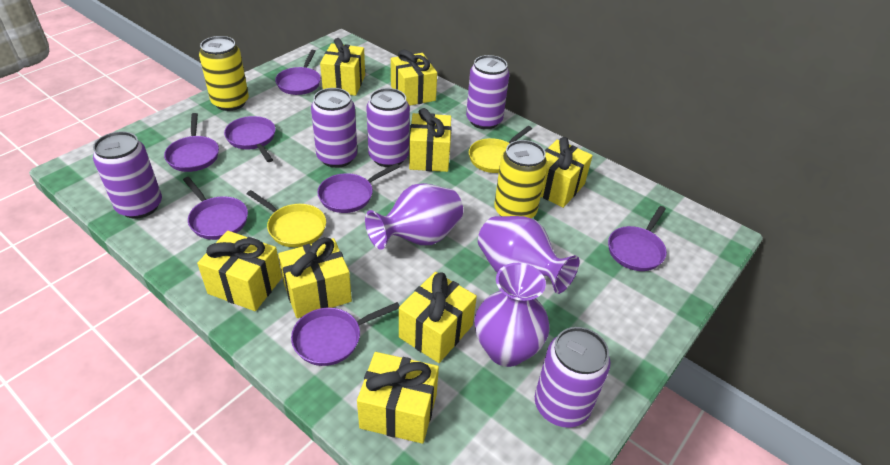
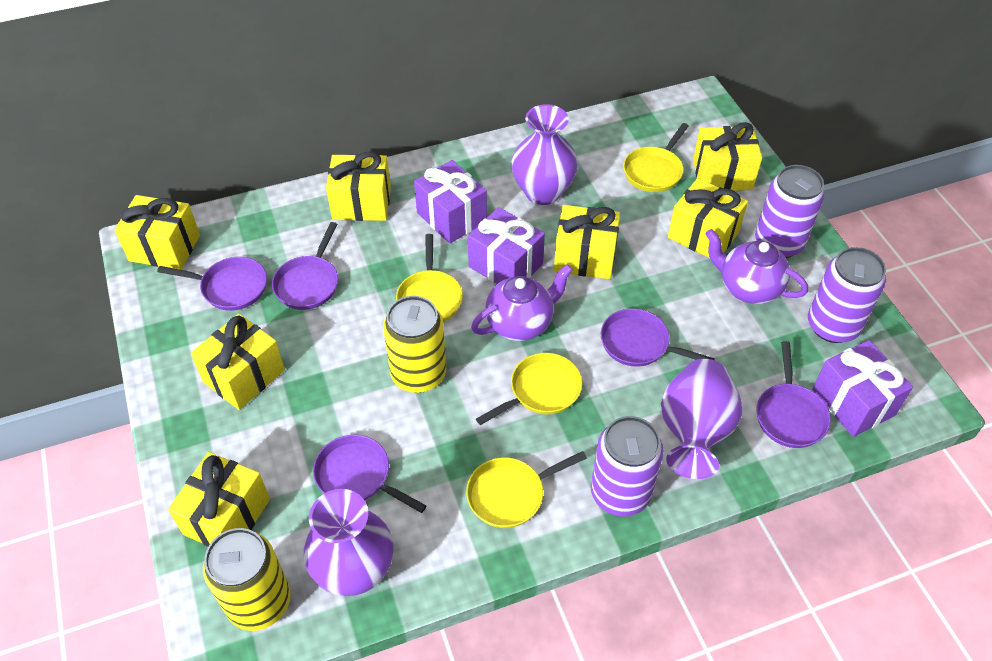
purple can: 5 -> 3
purple gift: 0 -> 3
purple pan: 7 -> 5
purple teapot: 0 -> 2
yellow gift: 8 -> 7
yellow pan: 2 -> 4

